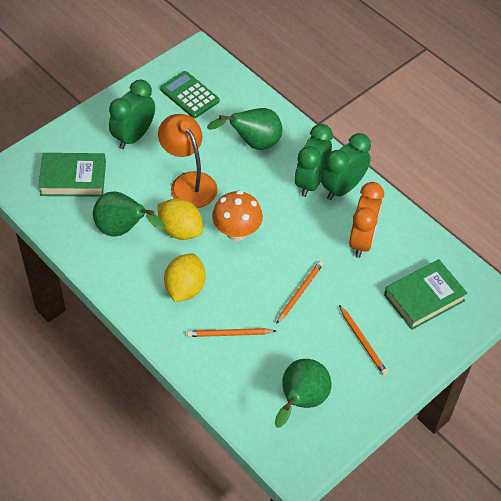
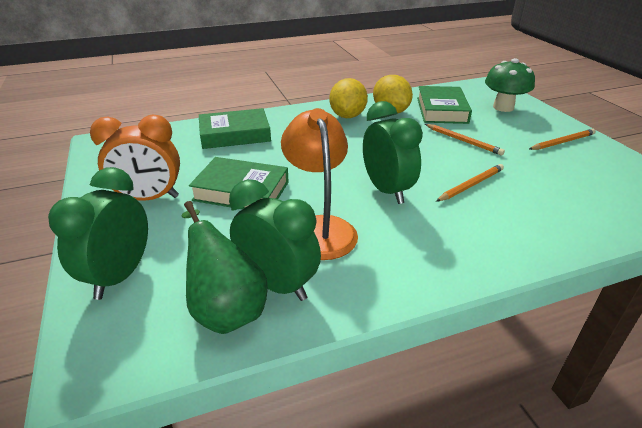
green book: 2 -> 3
green calculator: 1 -> 0
green mushroom: 0 -> 1
green pear: 3 -> 1
orange mushroom: 1 -> 0

